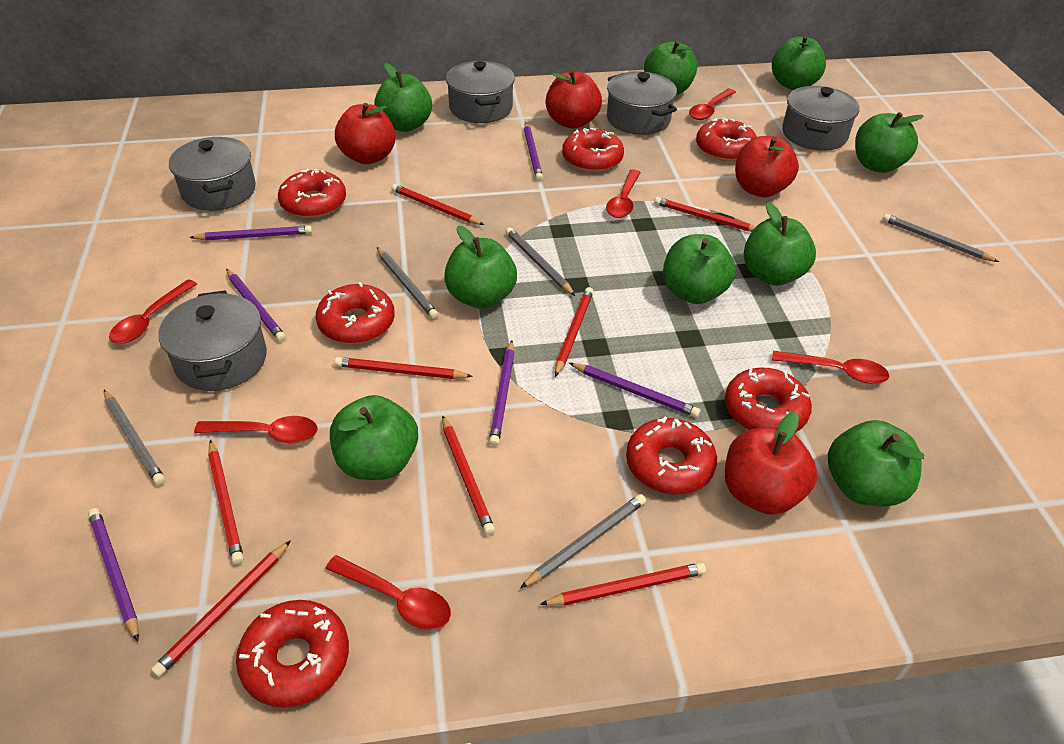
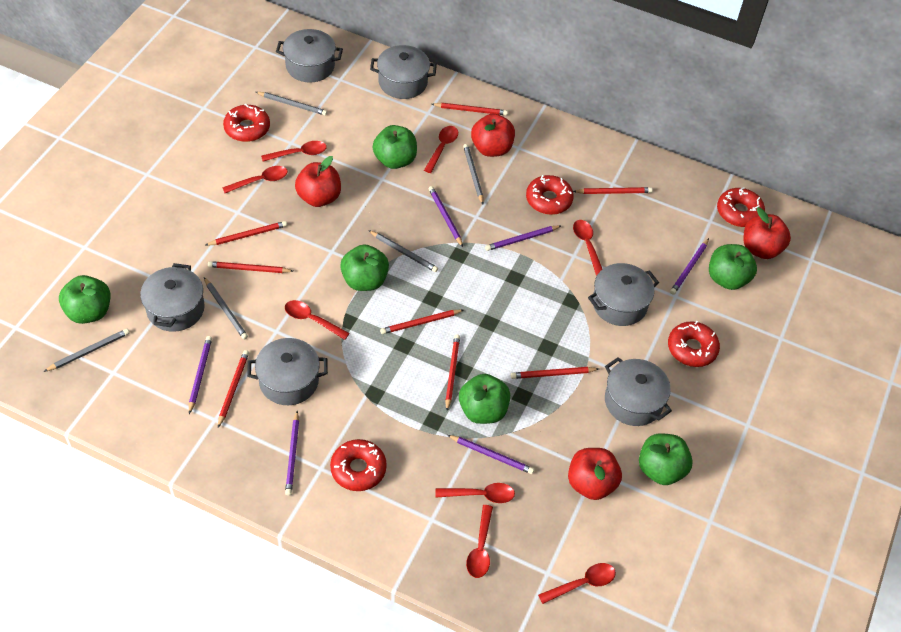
green apple: 9 -> 6
grey pot: 5 -> 6
red donut: 7 -> 5
red spoon: 6 -> 8

